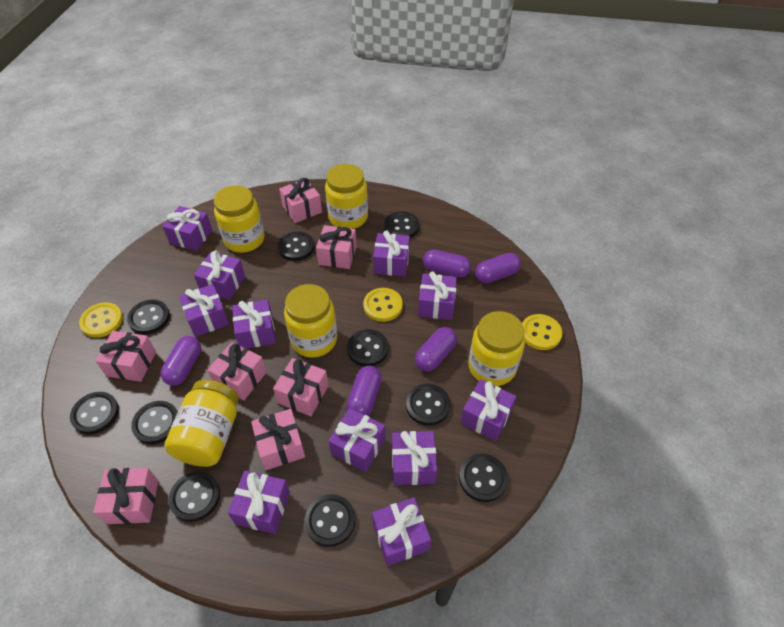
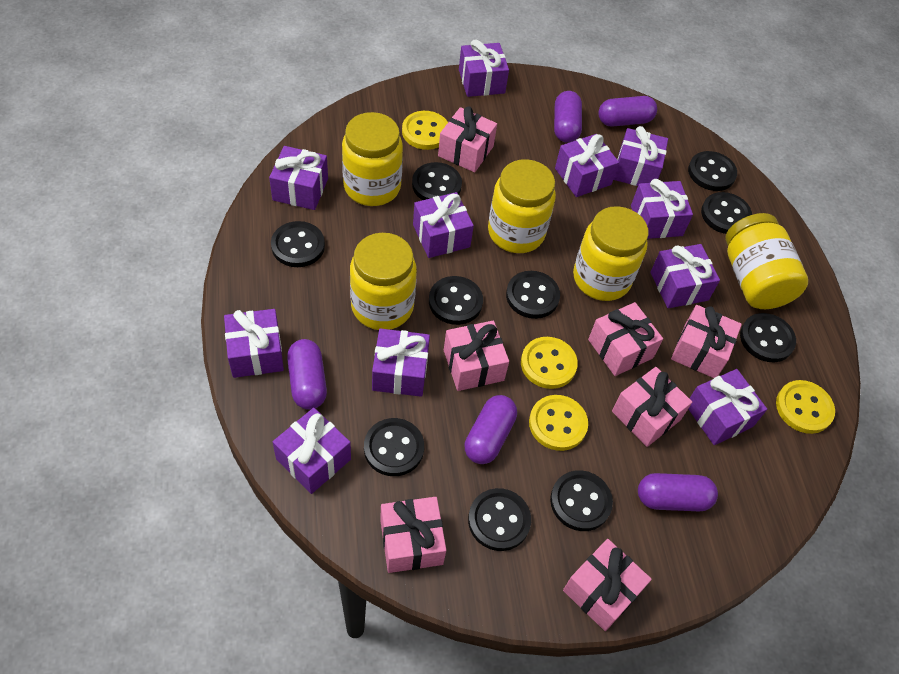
yellow button: 3 -> 4

